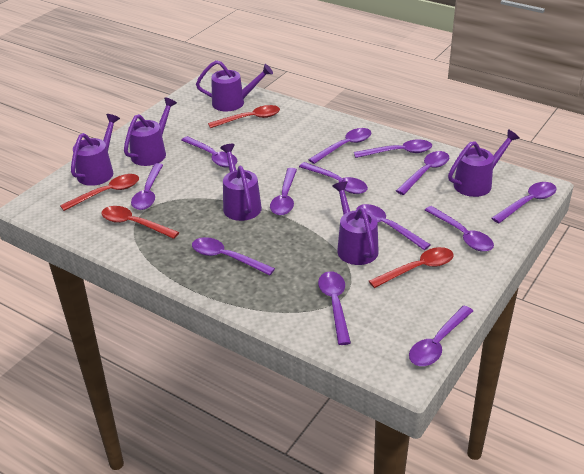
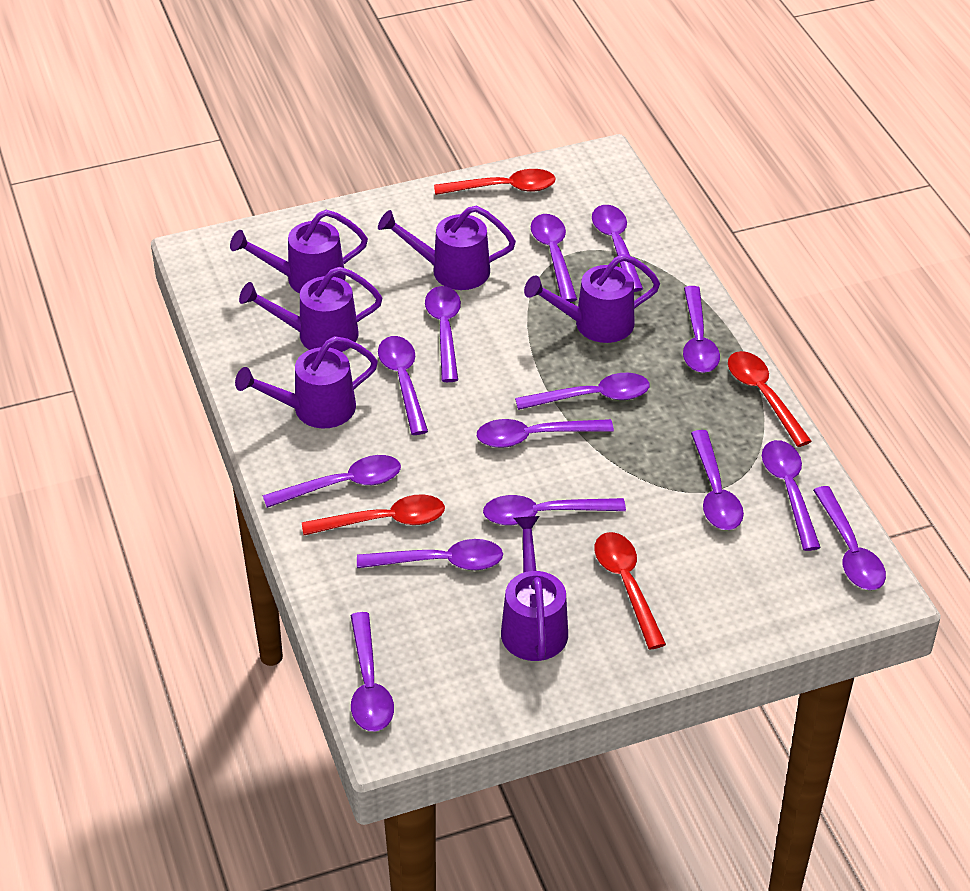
purple spoon: 13 -> 14

